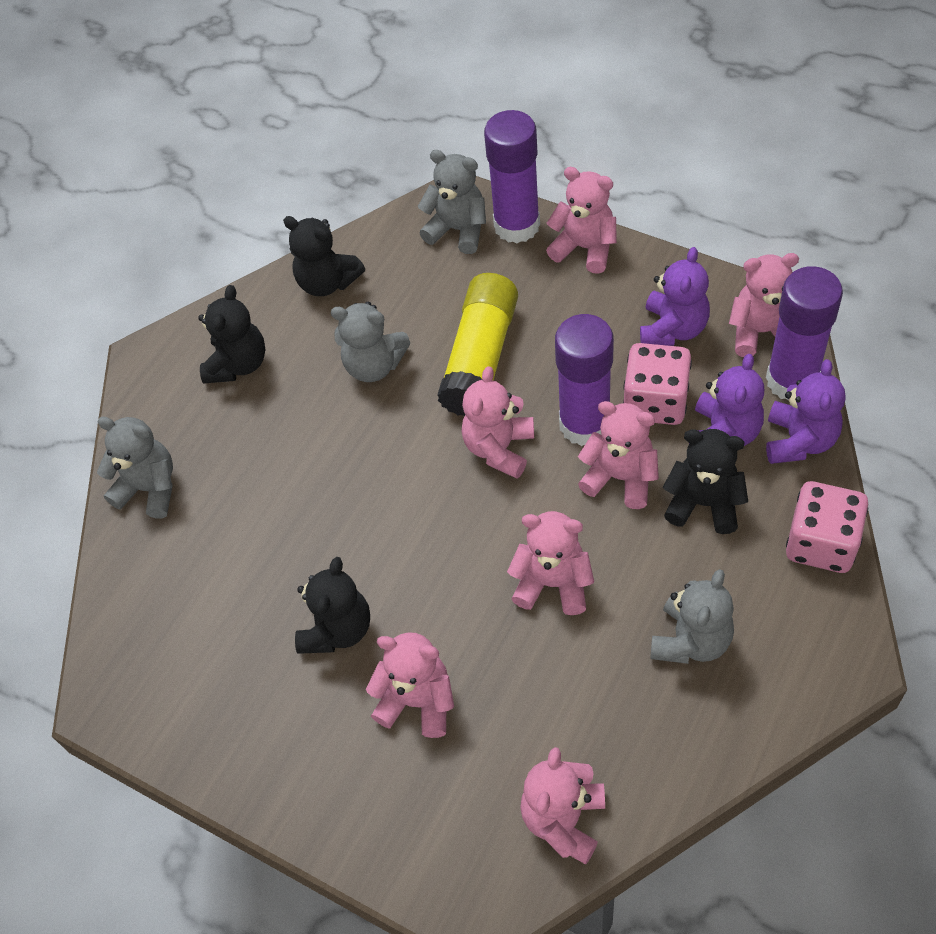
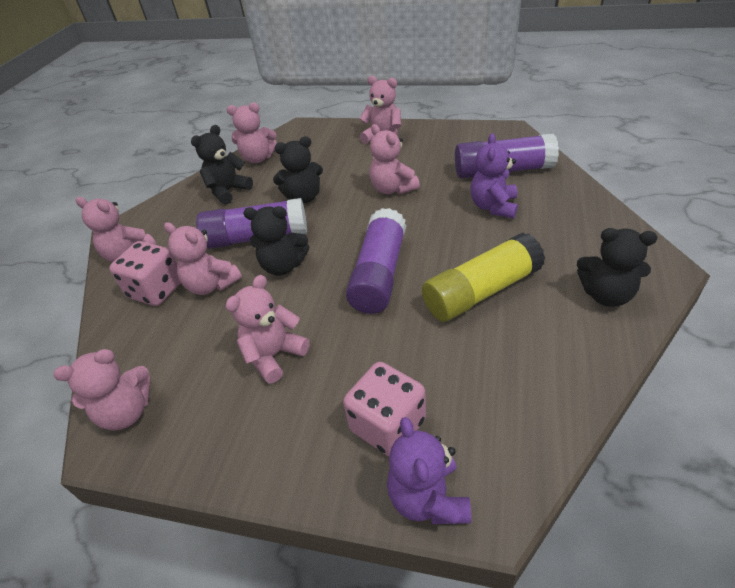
grey teddy bear: 4 -> 0
purple teddy bear: 3 -> 2

